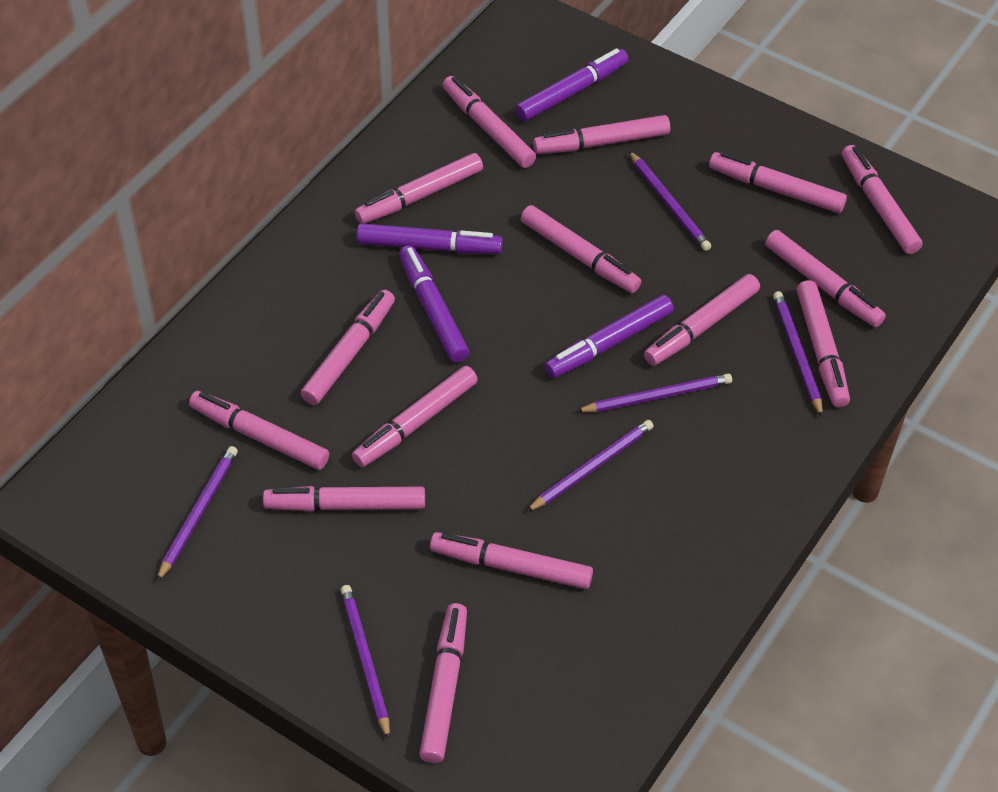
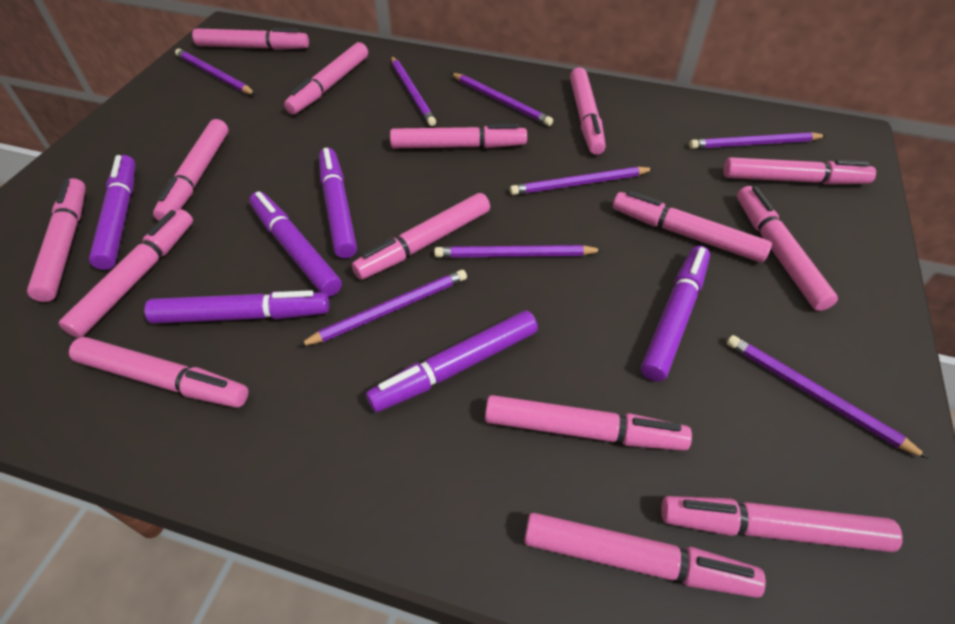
purple marker: 4 -> 6
purple pencil: 6 -> 8

